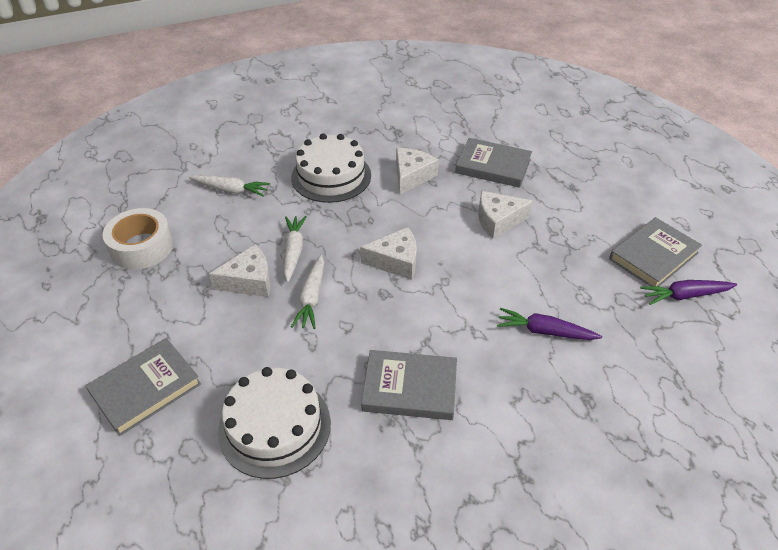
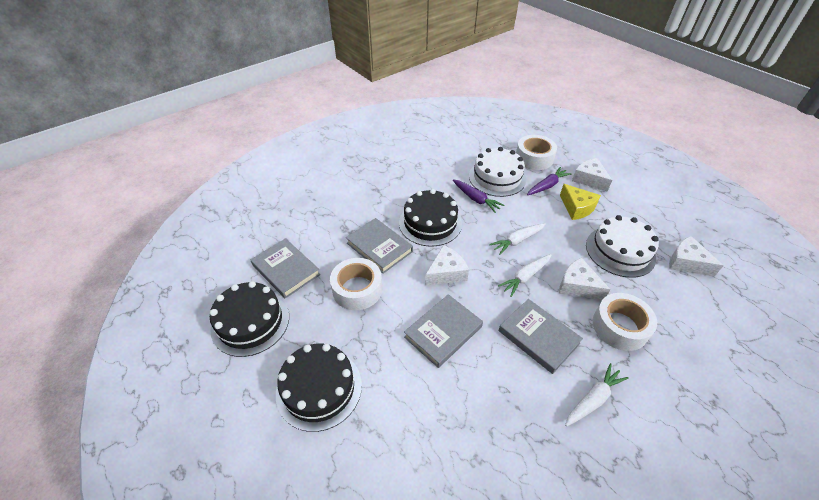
black cake: 0 -> 3
white tape: 1 -> 3
yellow cheese: 0 -> 1

